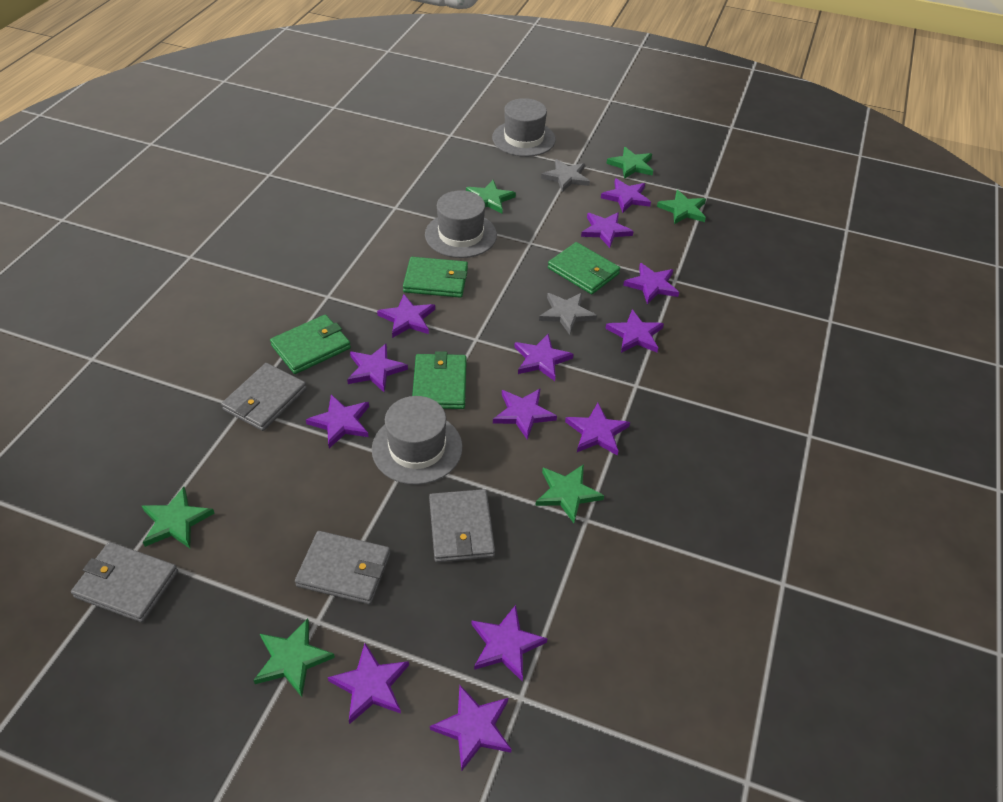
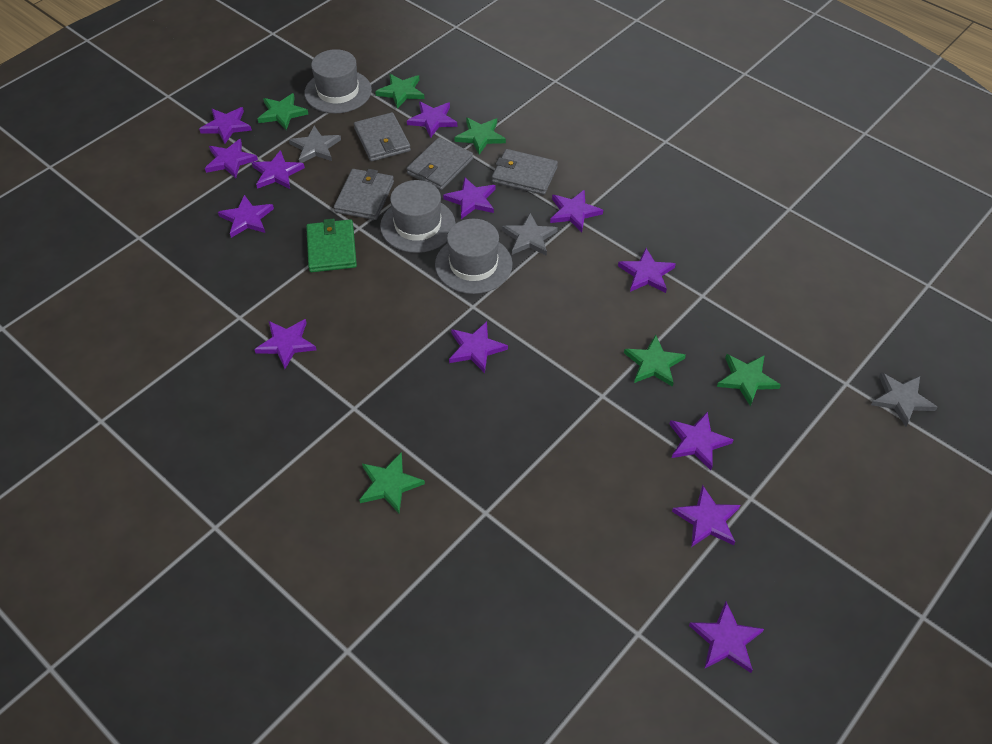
green wallet: 4 -> 1
grey star: 2 -> 3

